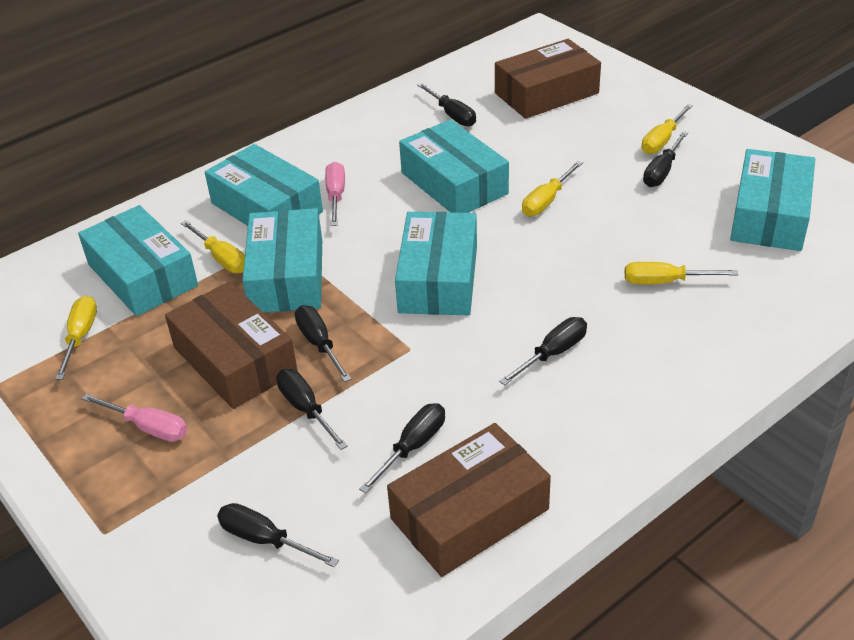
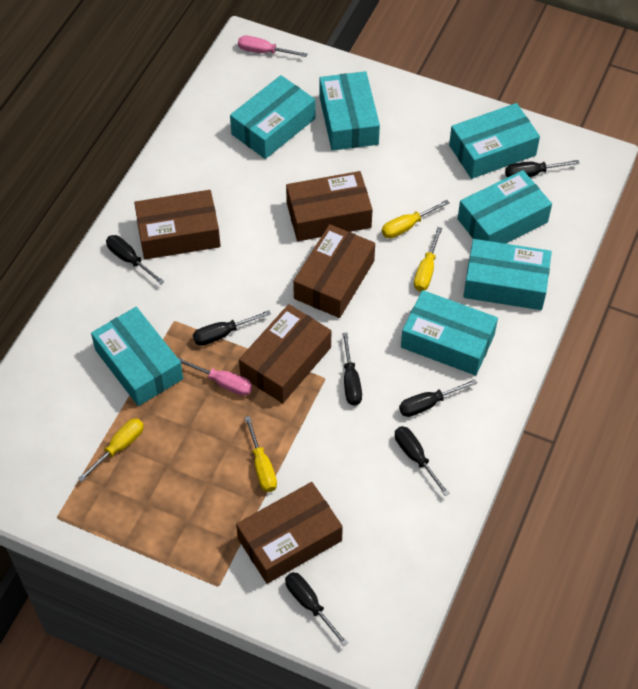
brown box: 3 -> 5
turquoise box: 6 -> 7
yellow screwdriver: 5 -> 4

